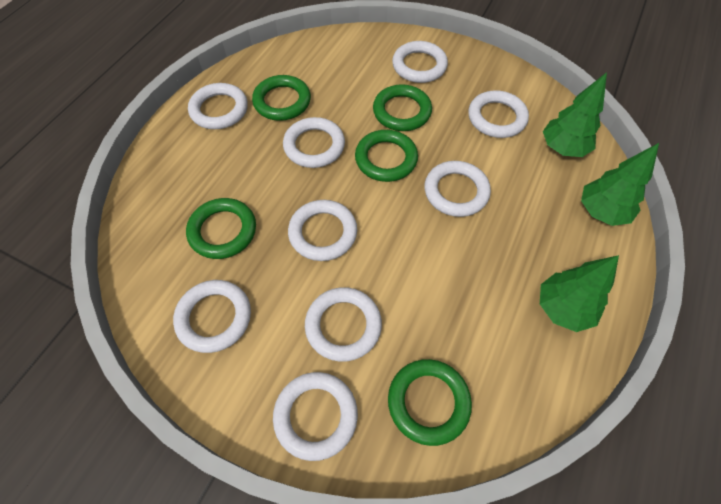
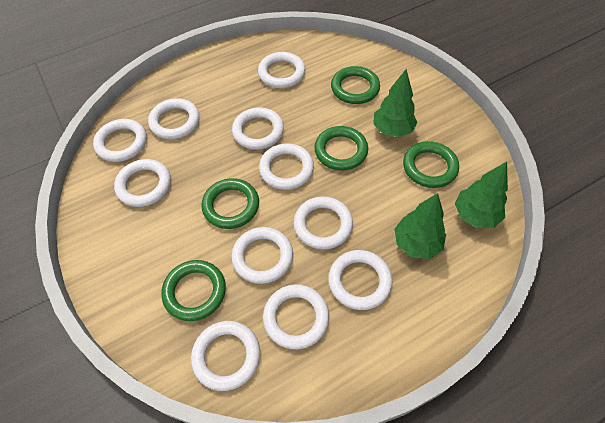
white ring: 9 -> 11

